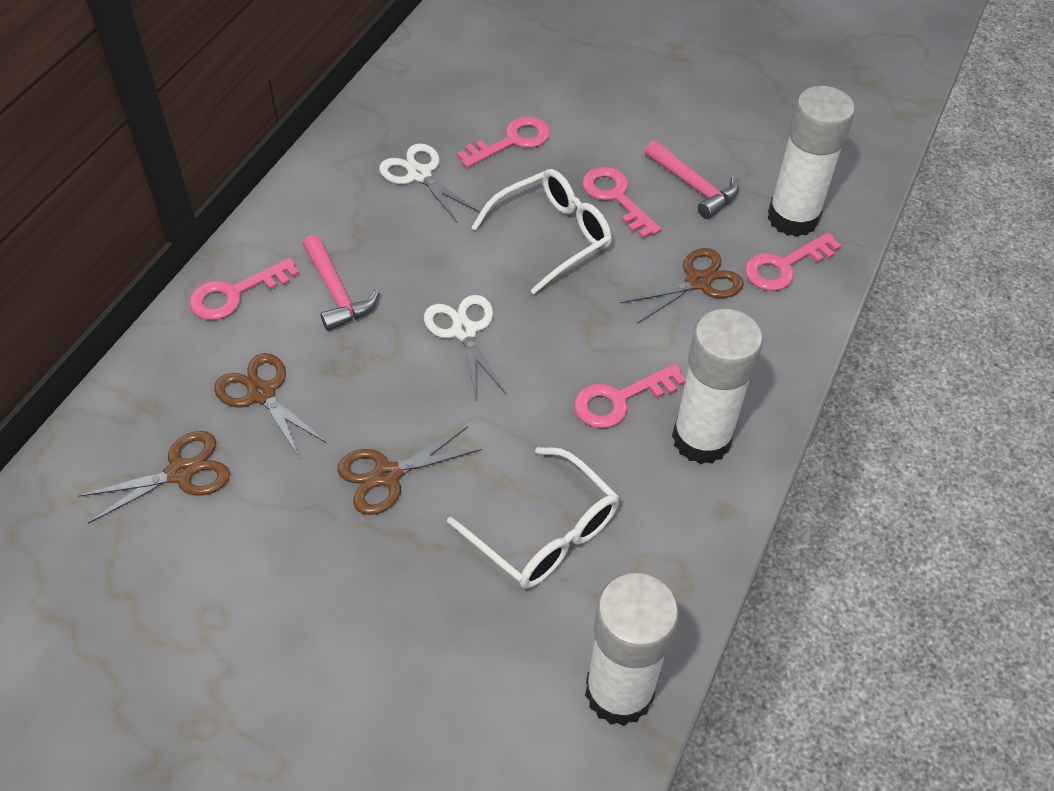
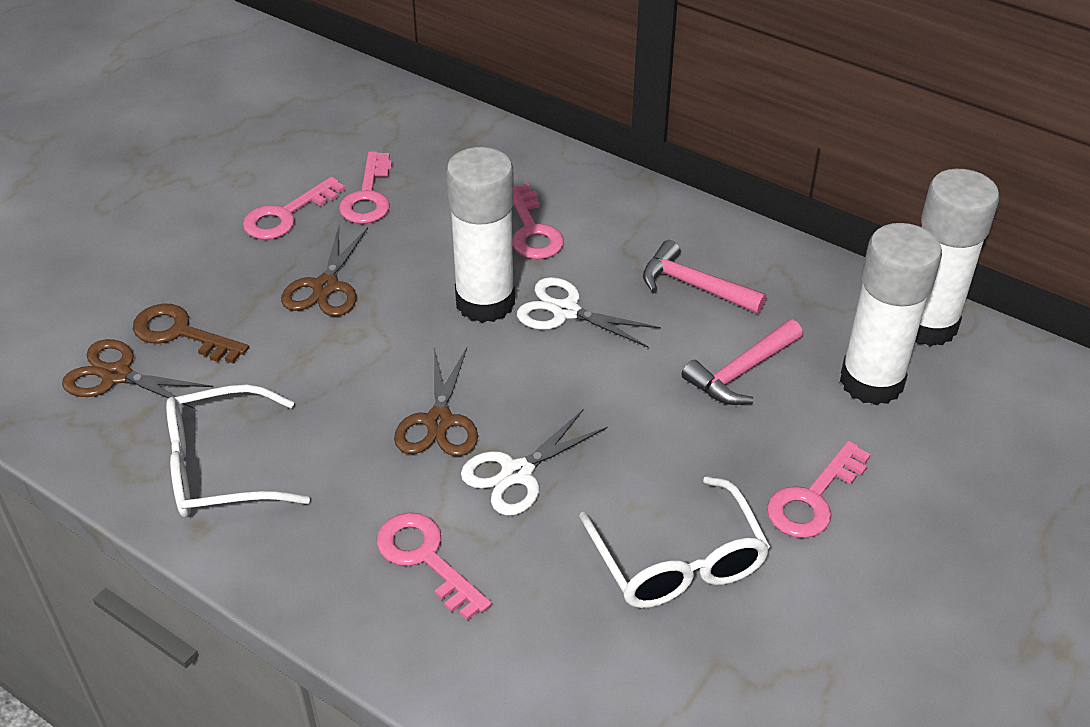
brown key: 0 -> 1
brown scissors: 4 -> 3

